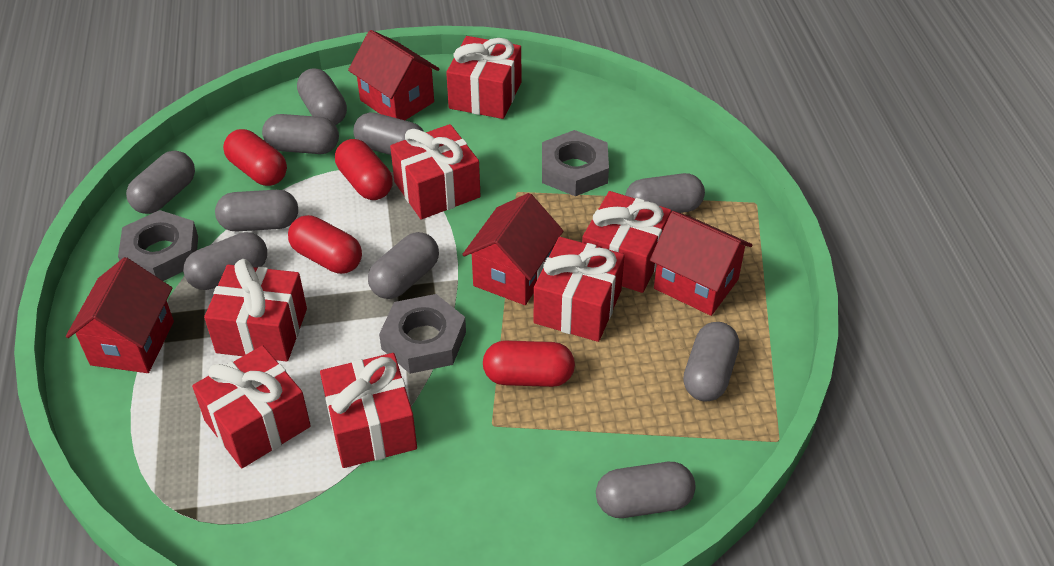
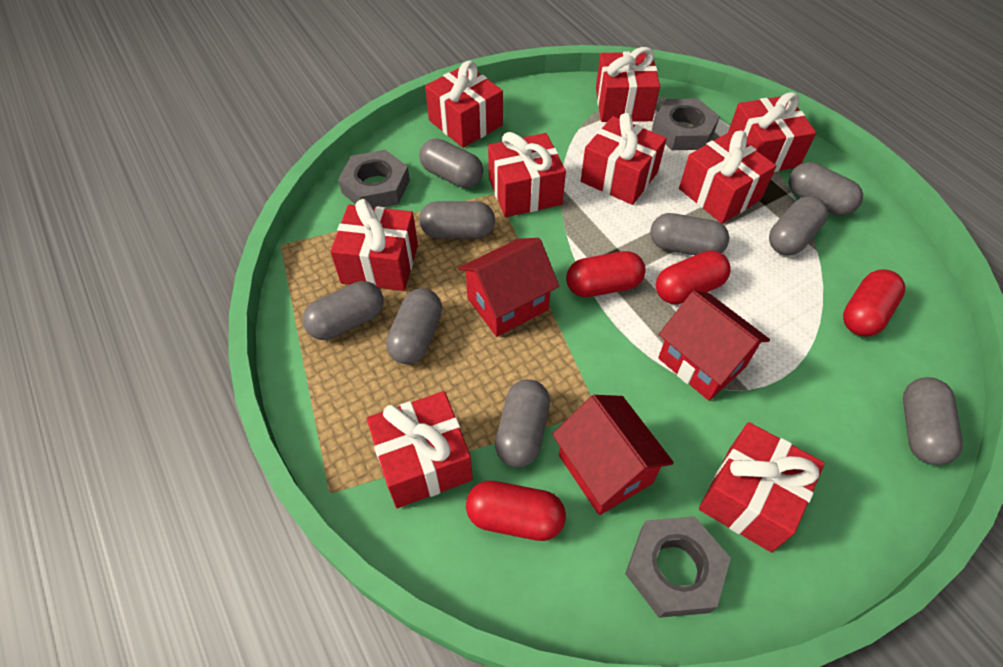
grey capsule: 10 -> 9
red gift: 7 -> 9
red house: 4 -> 3

